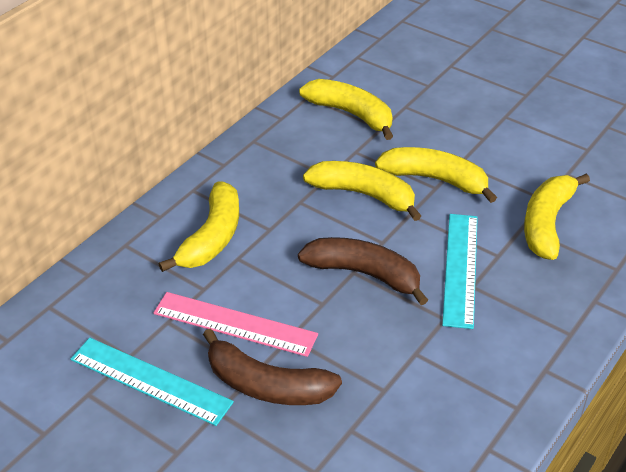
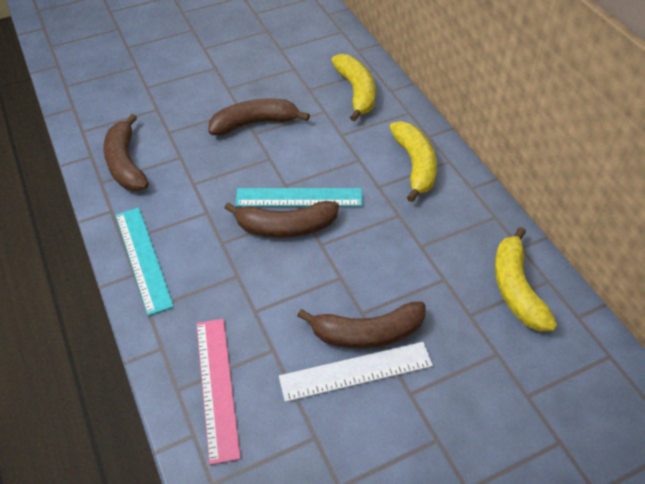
brown banana: 2 -> 4
white ruler: 0 -> 1
yellow banana: 5 -> 3

